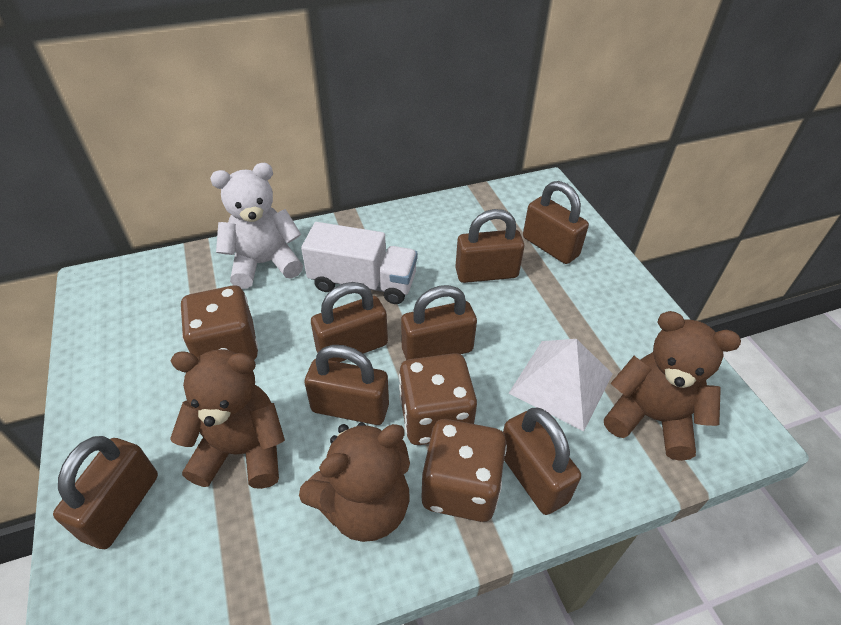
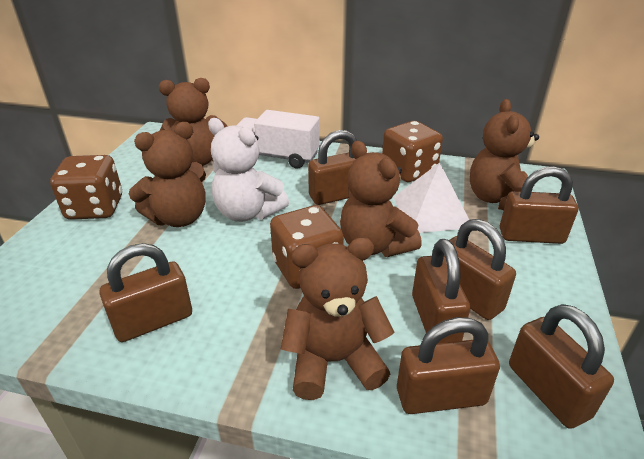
brown teddy bear: 3 -> 5

